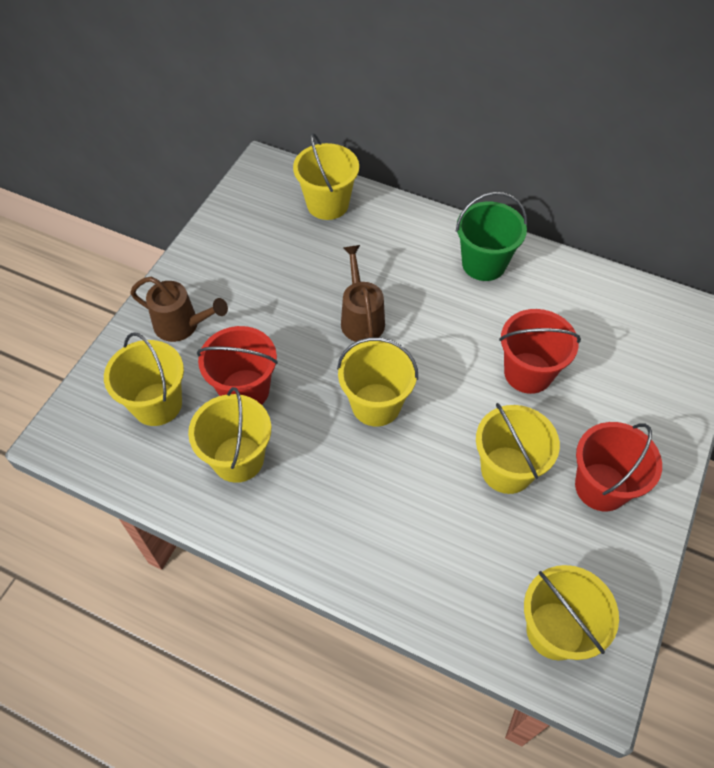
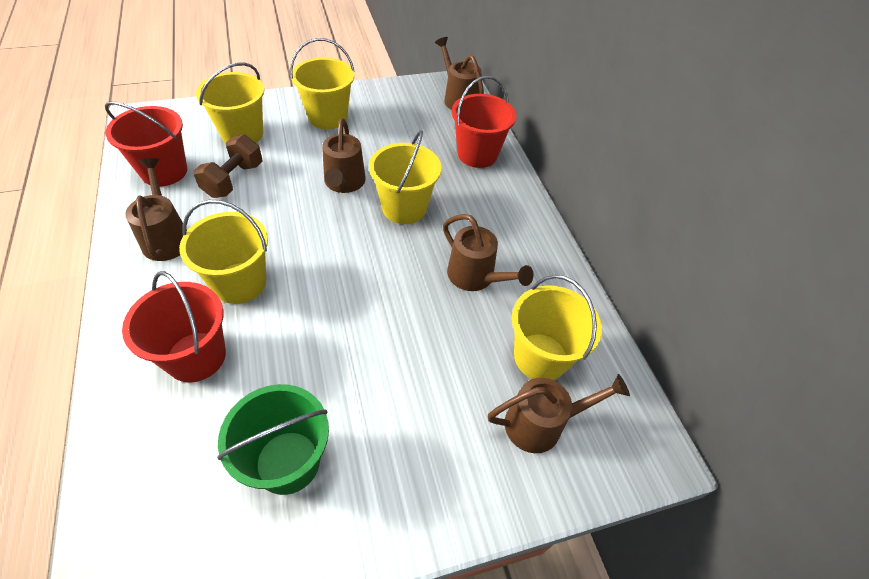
brown dumbbell: 0 -> 1
brown watering can: 2 -> 5
yellow bucket: 6 -> 5

